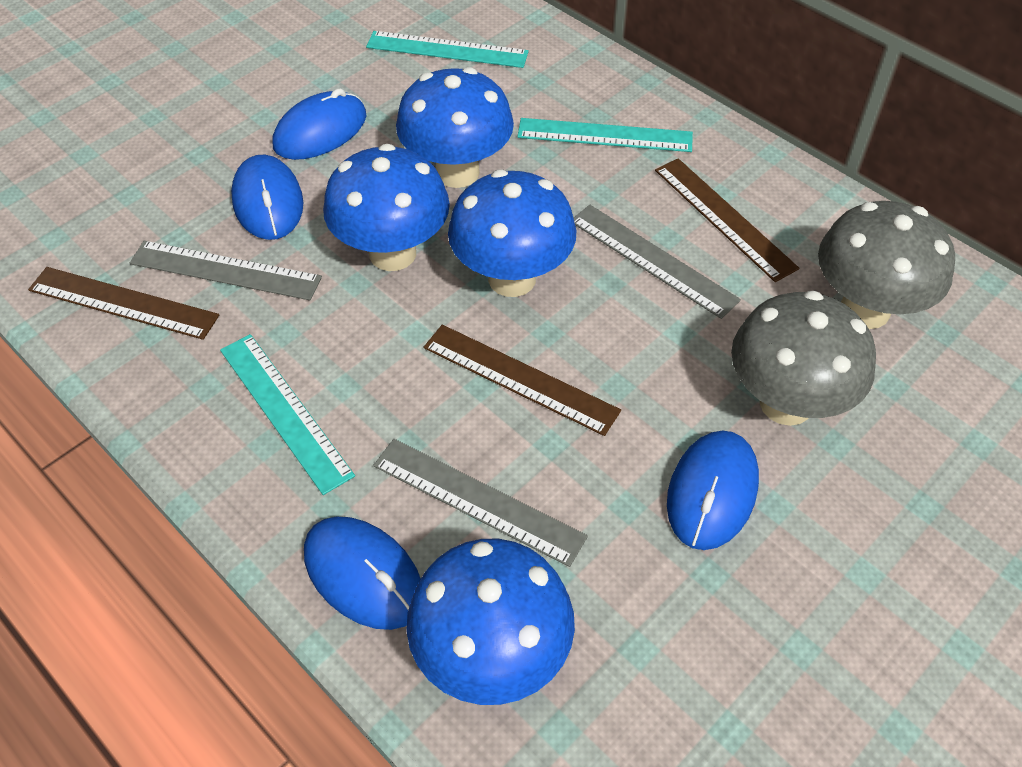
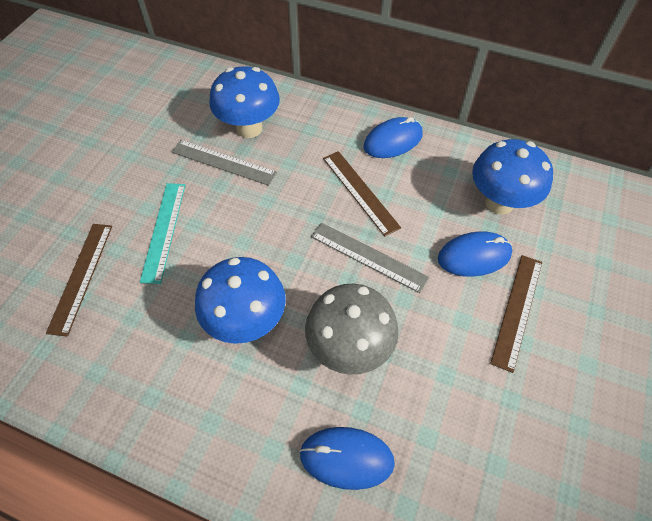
blue mouse: 4 -> 3
blue mushroom: 4 -> 3
grey mushroom: 2 -> 1
grey ruler: 3 -> 2
turquoise ruler: 3 -> 1

